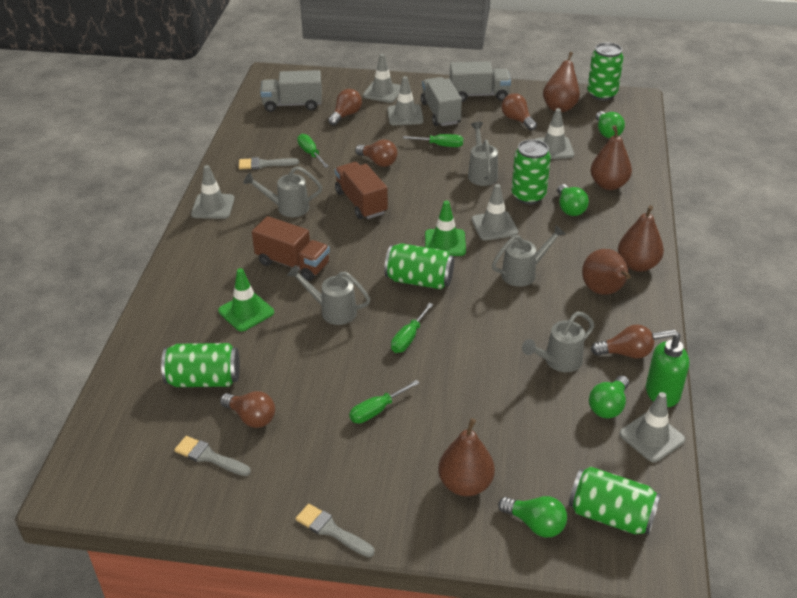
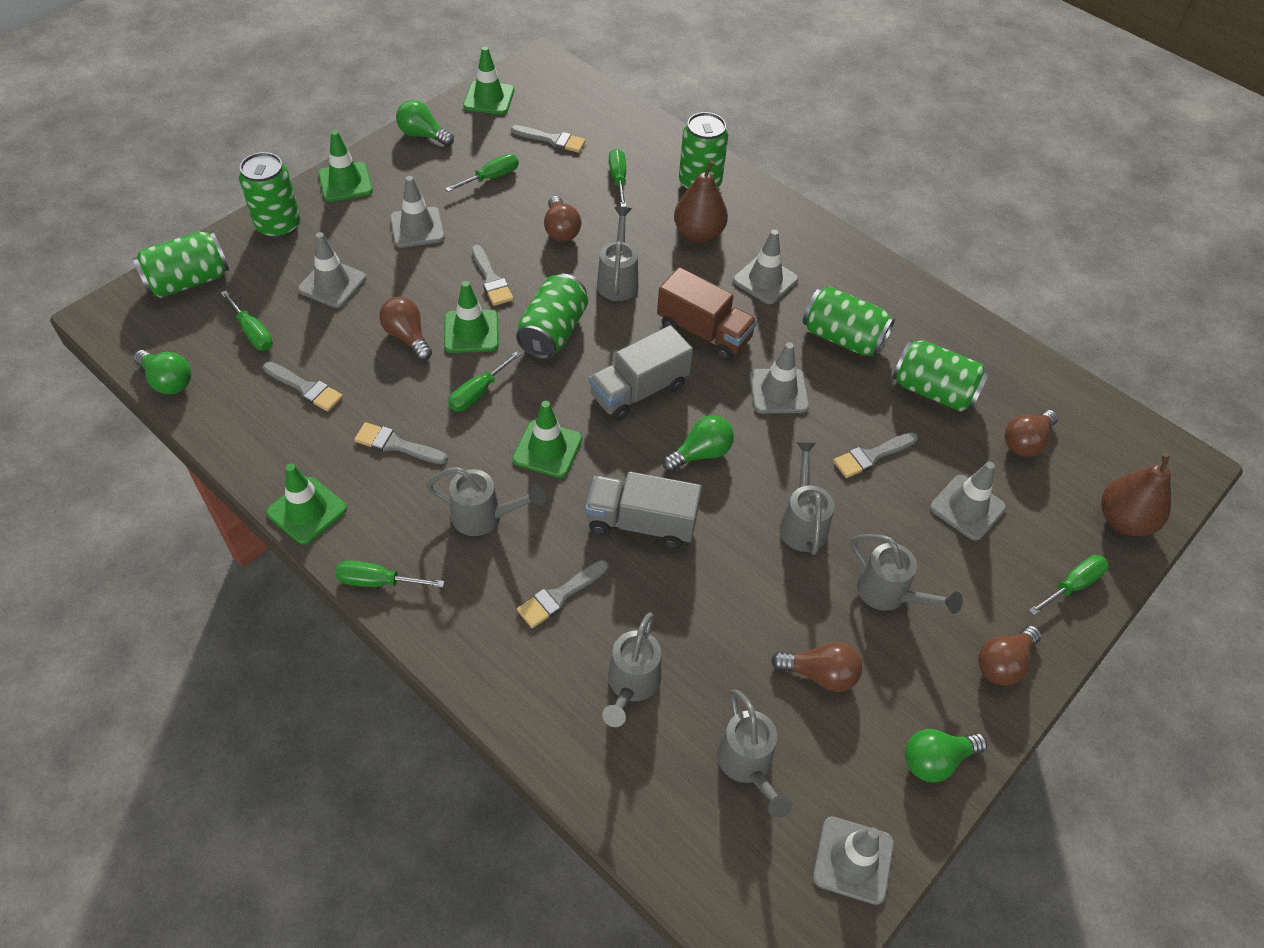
brown pear: 5 -> 2
brown truck: 2 -> 1
green can: 5 -> 6
green screwdriver: 4 -> 6
green soap dispenser: 1 -> 0
green traffic cone: 2 -> 5
grey brush: 3 -> 6
grey truck: 3 -> 2
grey watering can: 5 -> 6

